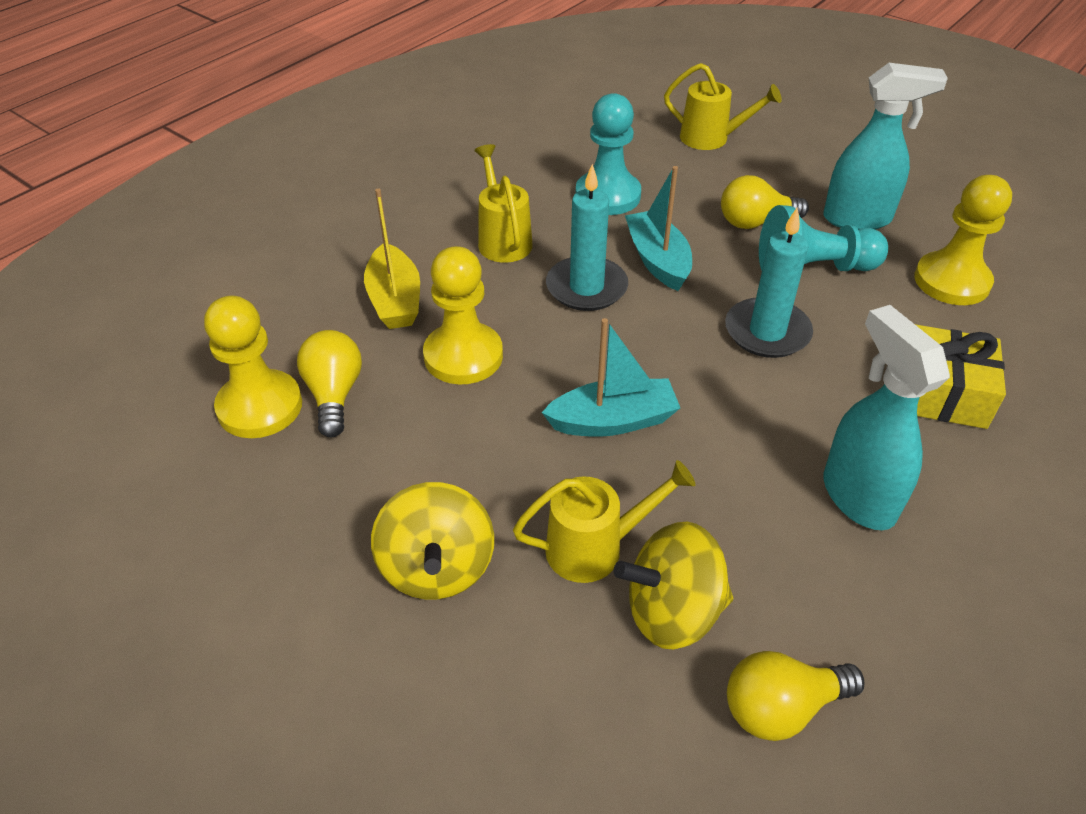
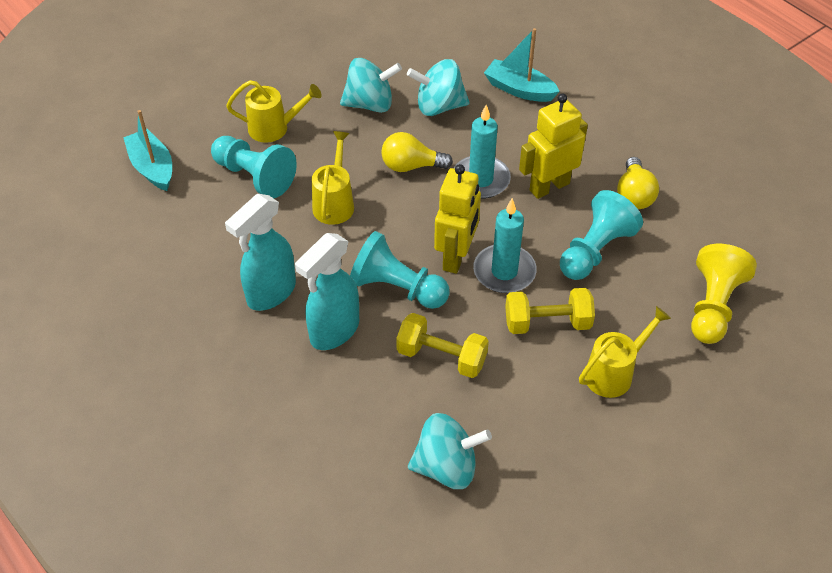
turquoise pawn: 2 -> 3
turquoise spinning top: 0 -> 3
yellow boat: 1 -> 0
yellow dumbbell: 0 -> 2
yellow gift: 1 -> 0
yellow light bulb: 3 -> 2
yellow pawn: 3 -> 1
yellow robot: 0 -> 2
yellow spinning top: 2 -> 0

